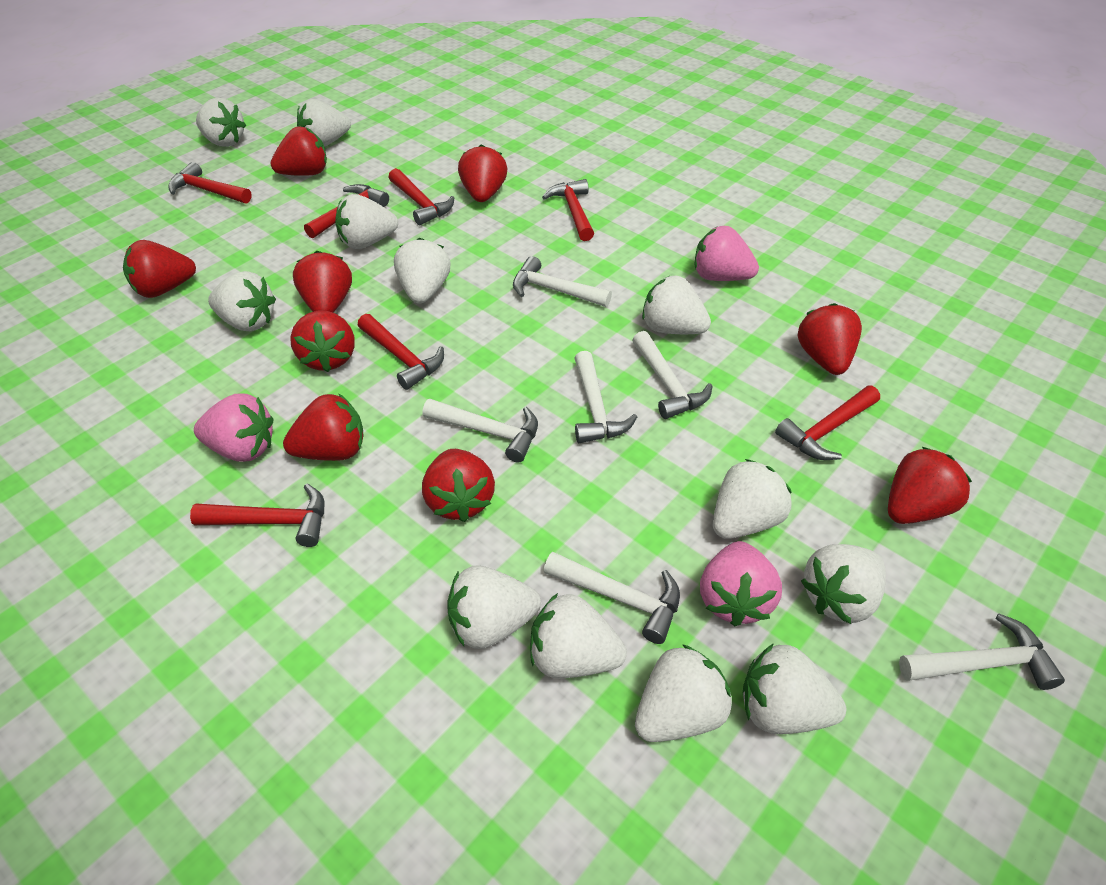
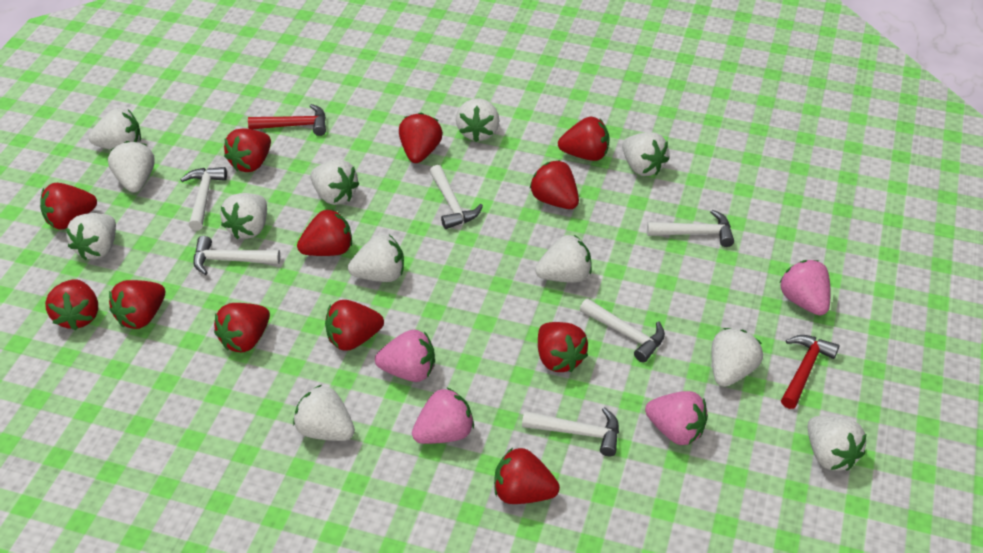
pink strawberry: 3 -> 4
red hammer: 7 -> 2
red strawberry: 9 -> 12

